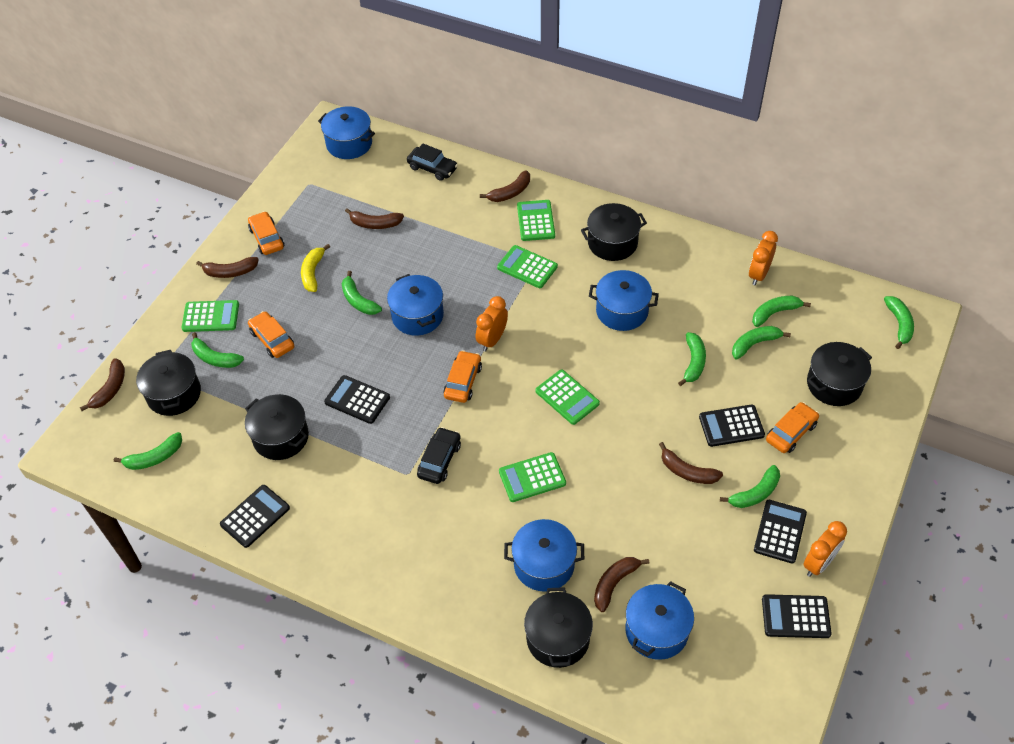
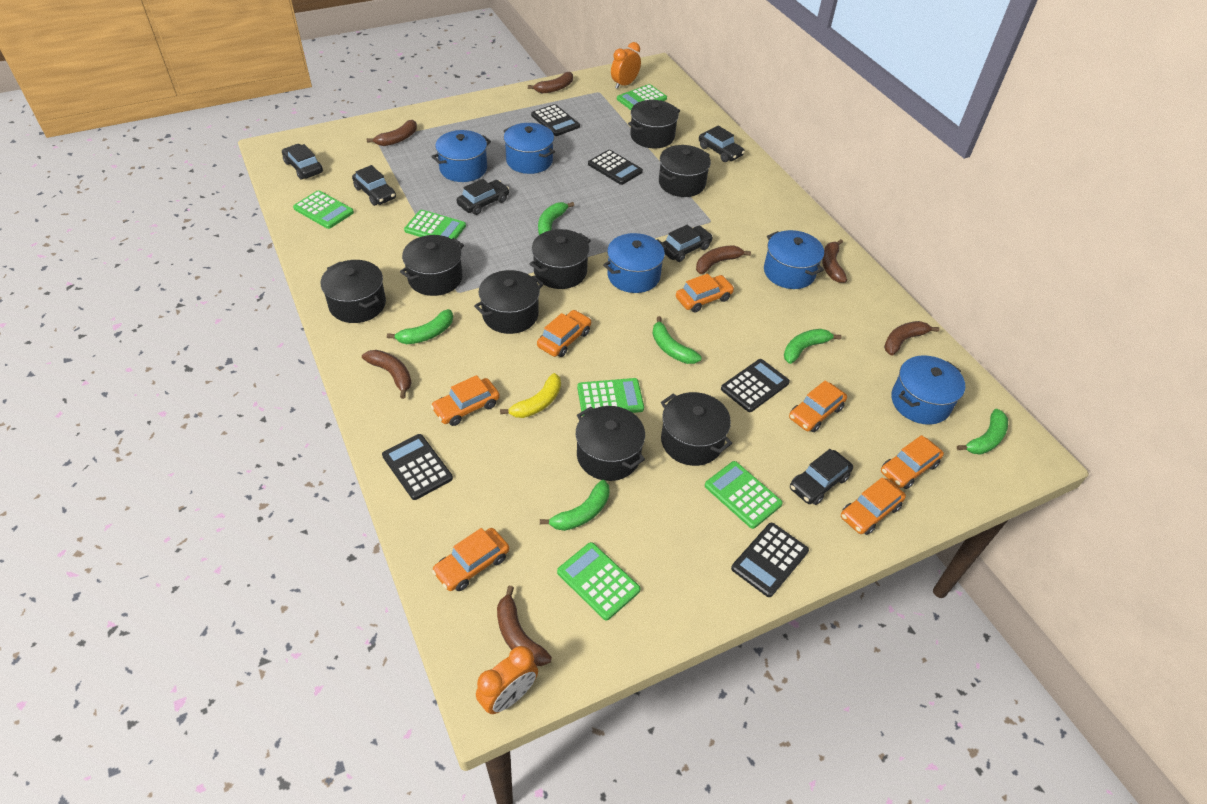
black car: 2 -> 6
black pot: 5 -> 8
brown banana: 6 -> 7
green banana: 8 -> 6
green calculator: 5 -> 6
orange car: 4 -> 7
orange clock: 3 -> 2

